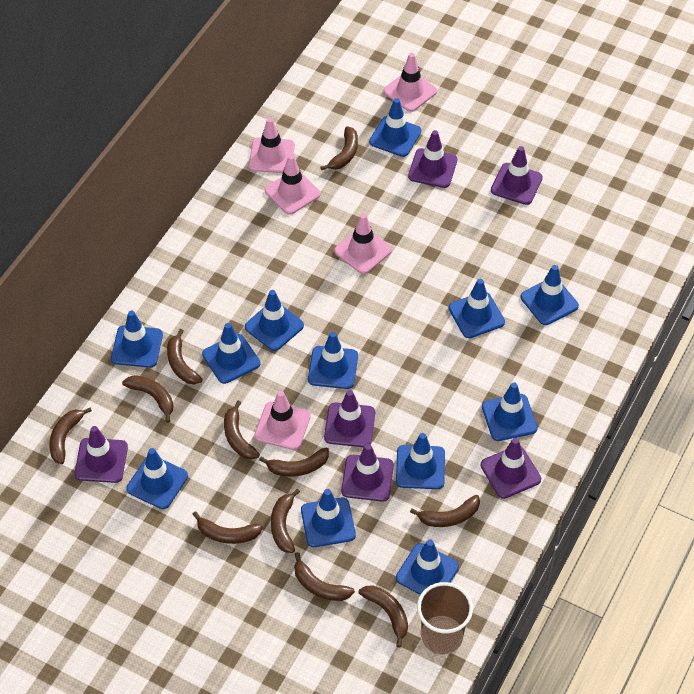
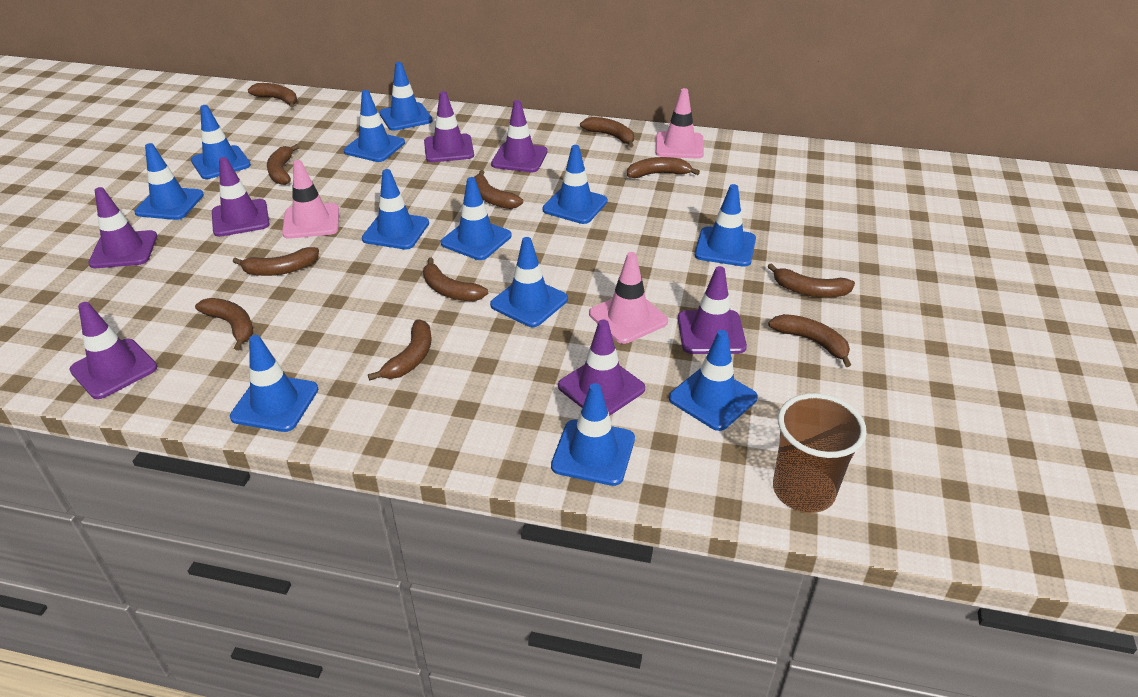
pink traffic cone: 5 -> 3
purple traffic cone: 6 -> 7

